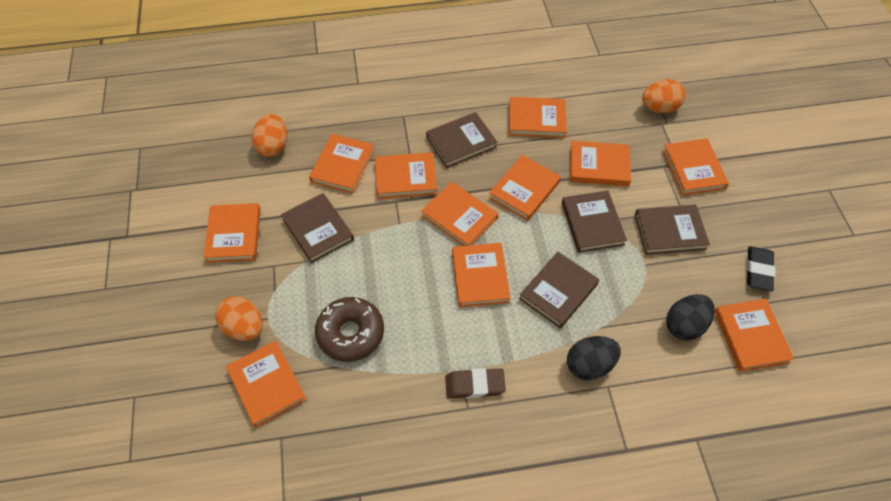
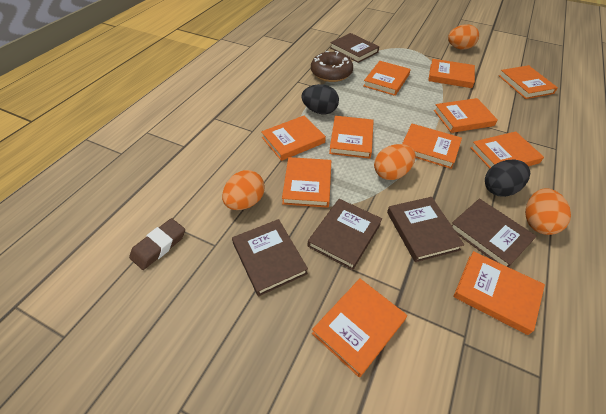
black eraser: 1 -> 0
orange egg: 3 -> 4

